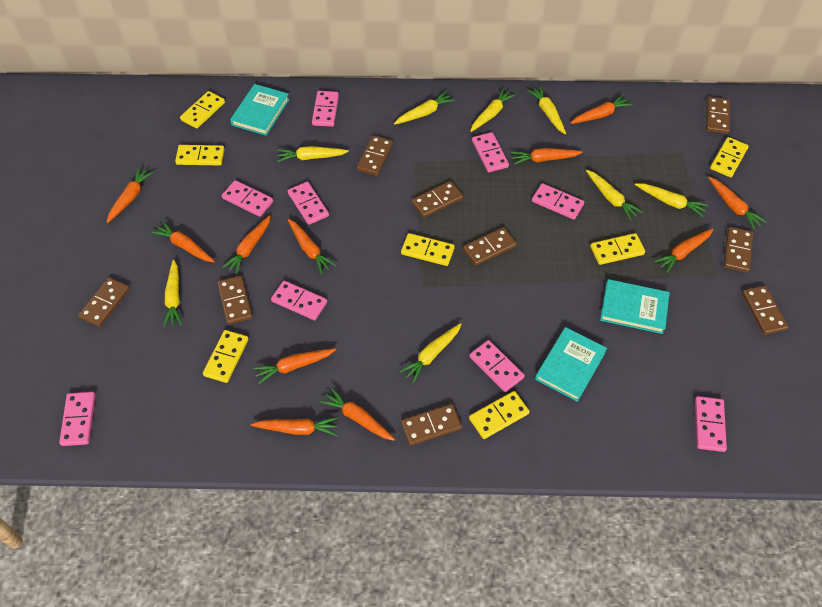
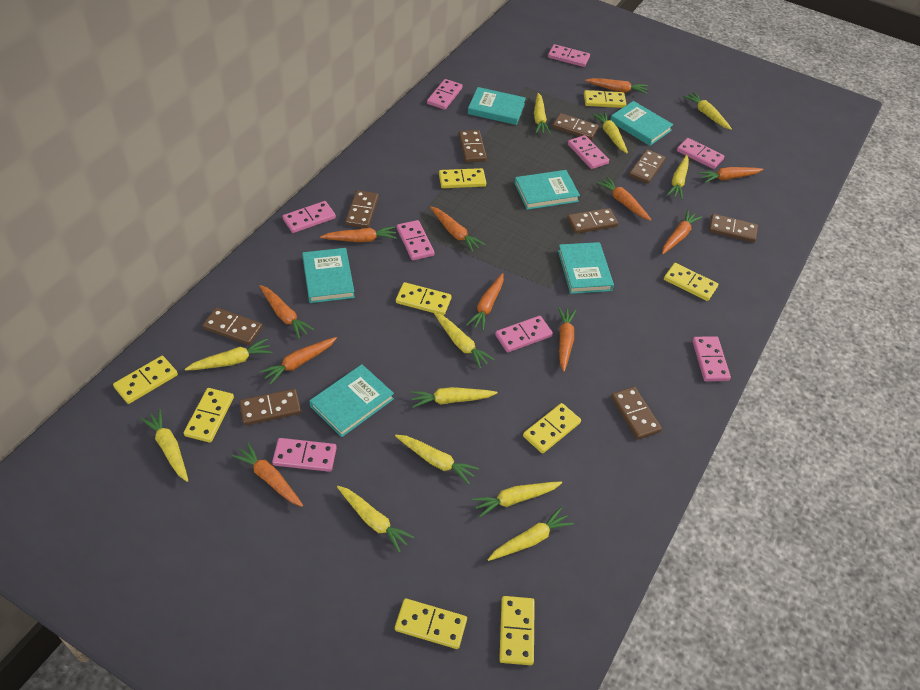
turquoise book: 3 -> 6
yellow carrot: 8 -> 12
yellow domino: 7 -> 9

